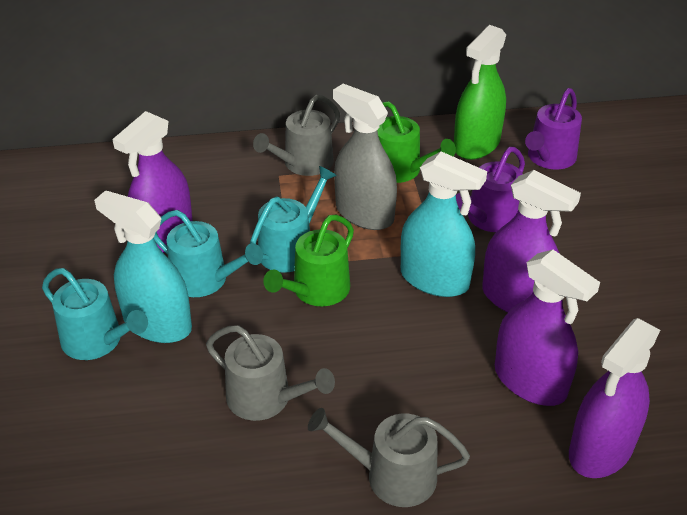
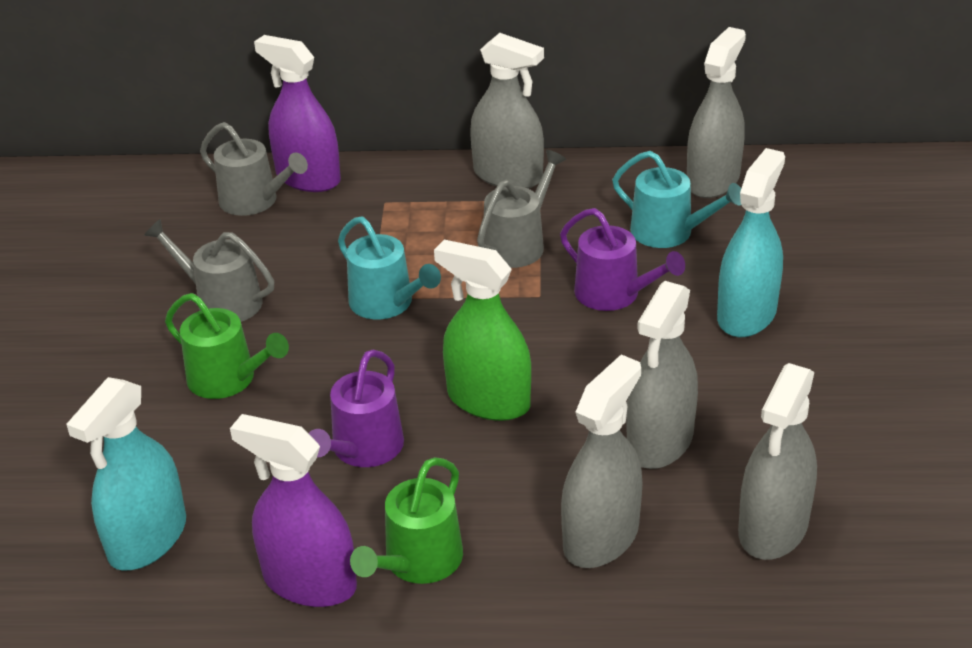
grey spray bottle: 1 -> 5
purple spray bottle: 4 -> 2
turquoise watering can: 3 -> 2

